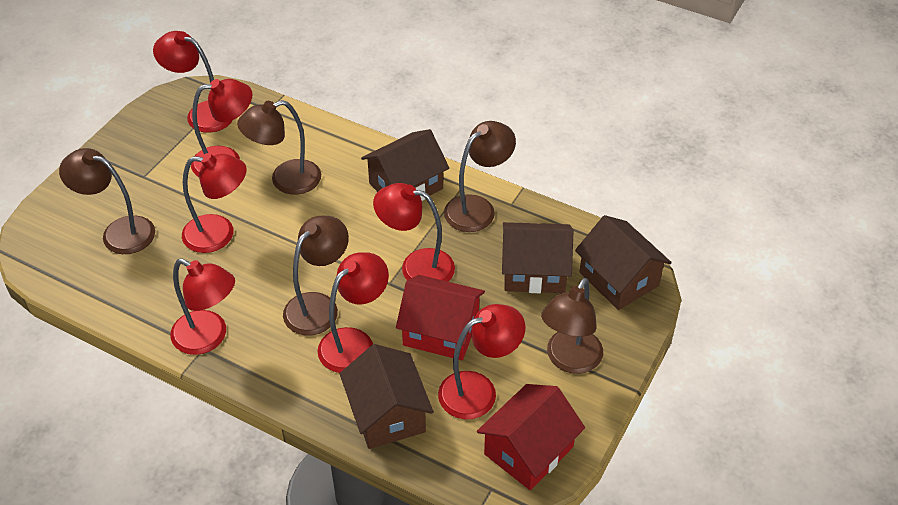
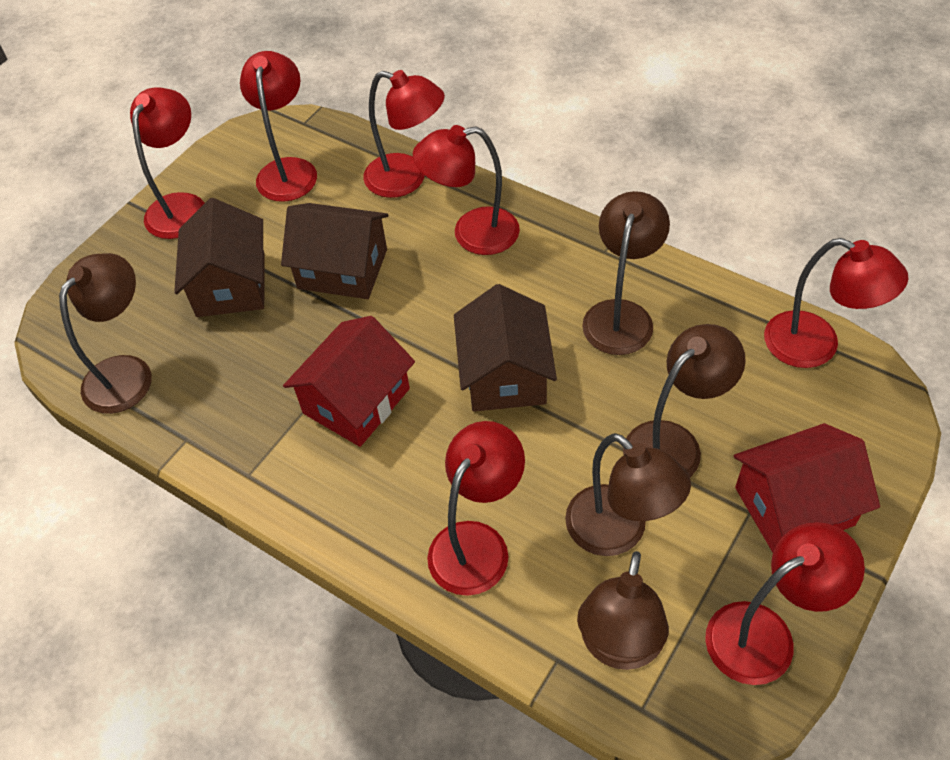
brown house: 4 -> 3

